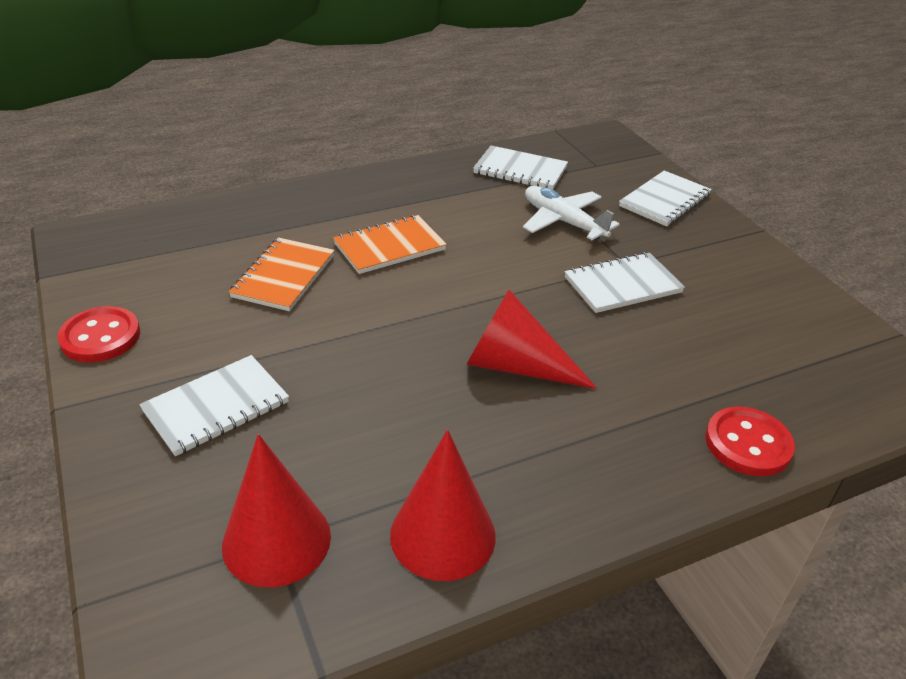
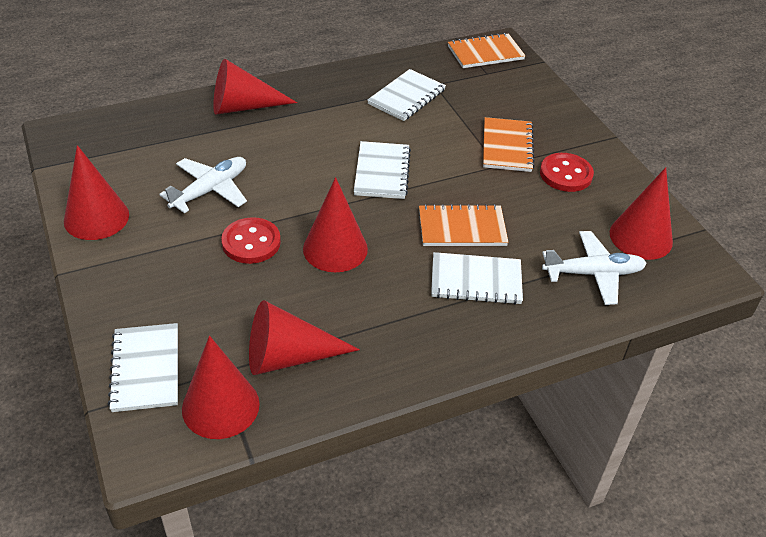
orange notebook: 2 -> 3
red cone: 3 -> 6
white plane: 1 -> 2

